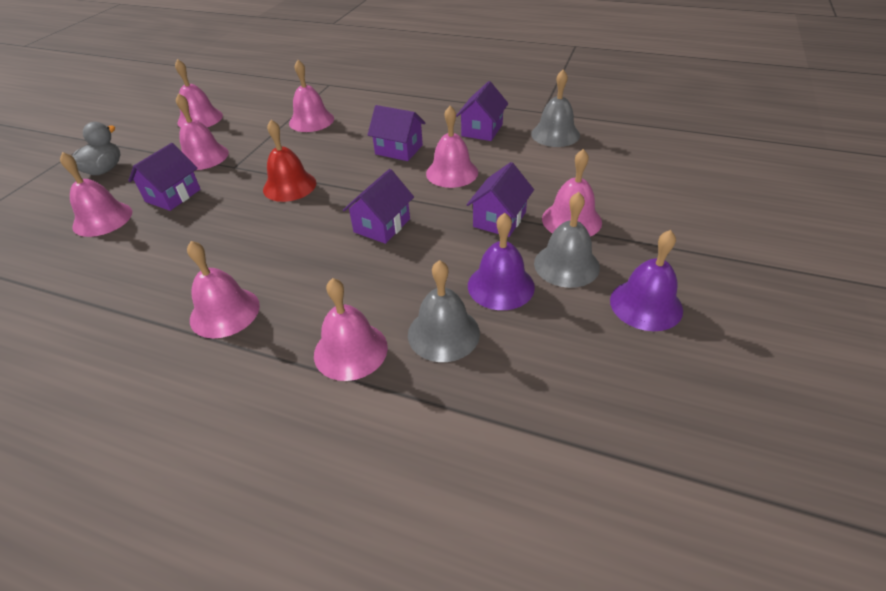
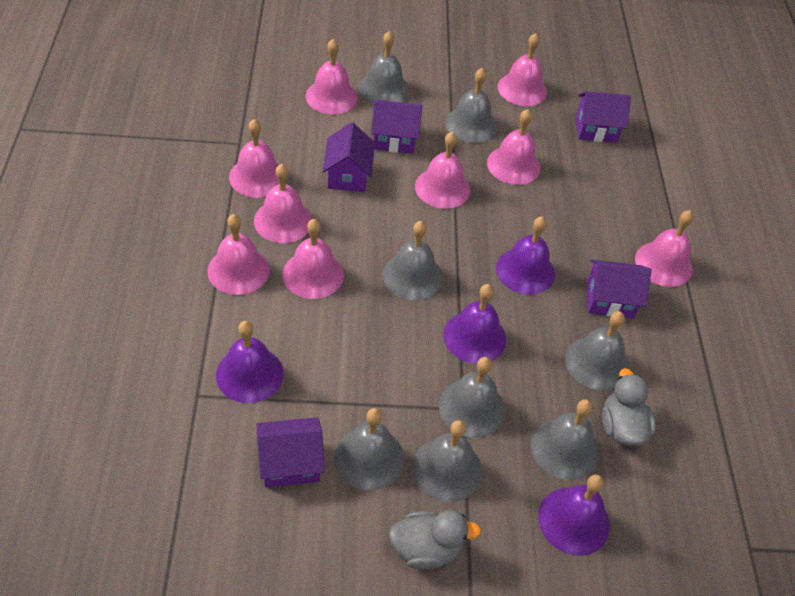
grey bell: 3 -> 8
grey duck: 1 -> 2
pink bell: 8 -> 9
purple bell: 2 -> 4
red bell: 1 -> 0

